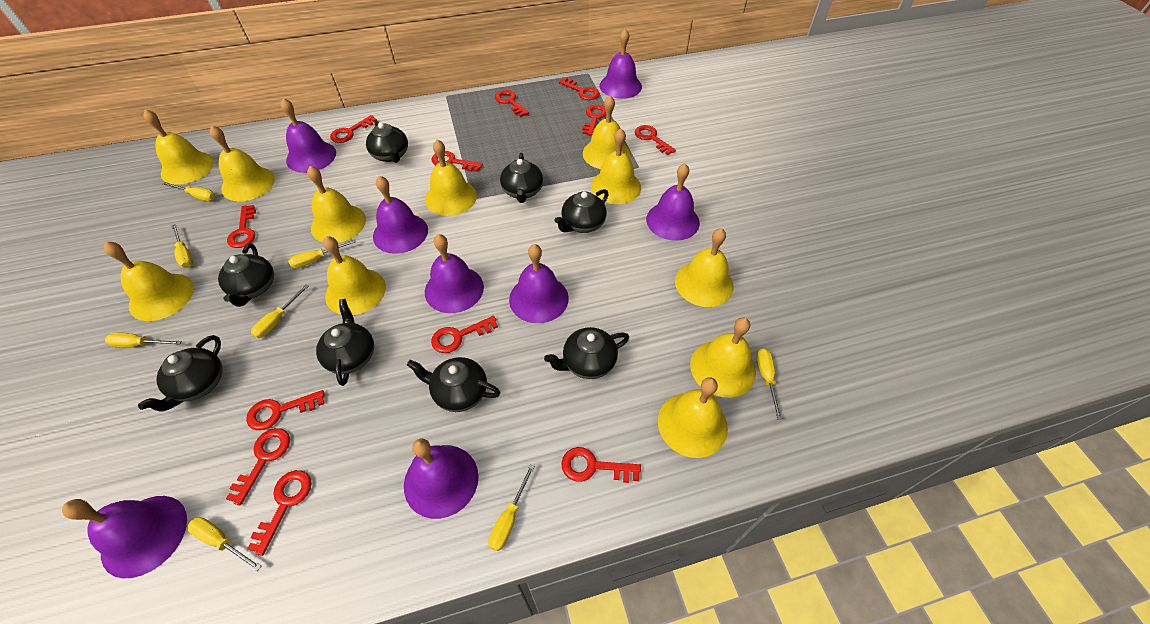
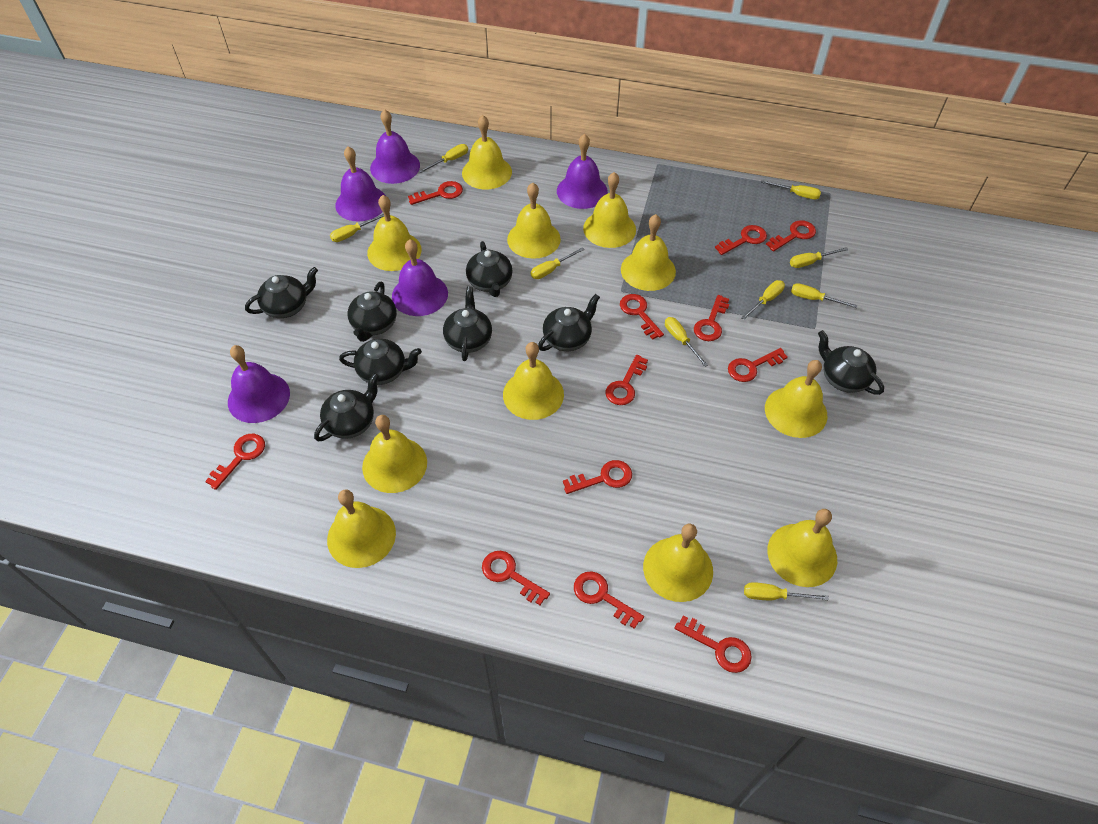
purple bell: 8 -> 5
yellow screwdriver: 8 -> 9

